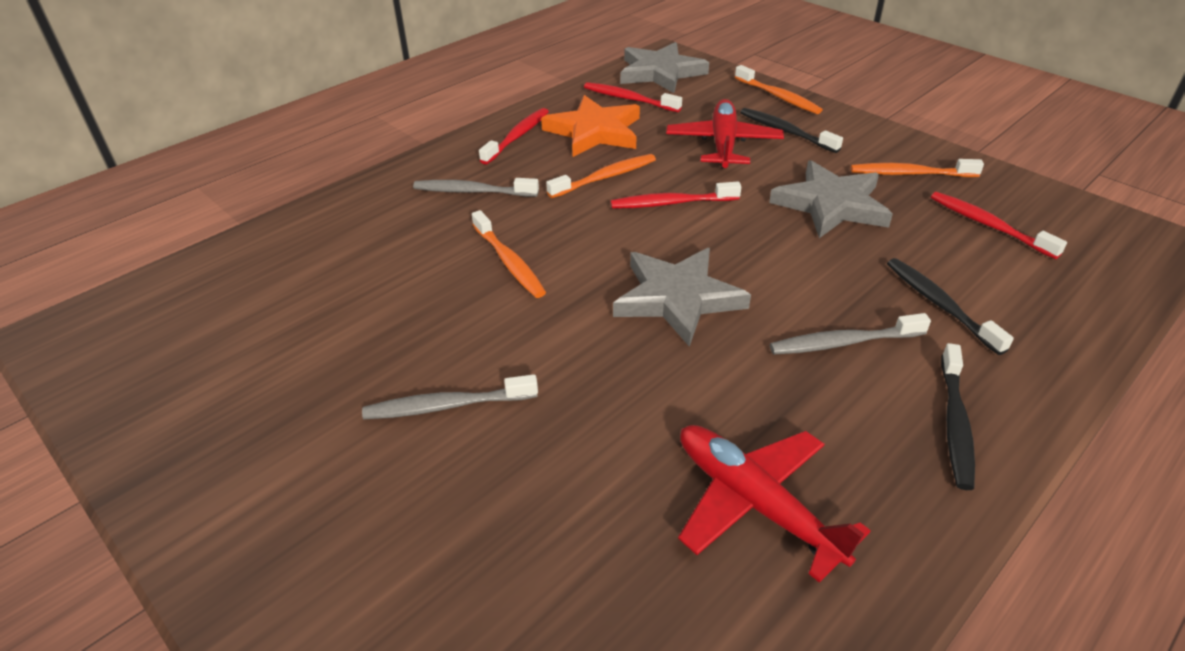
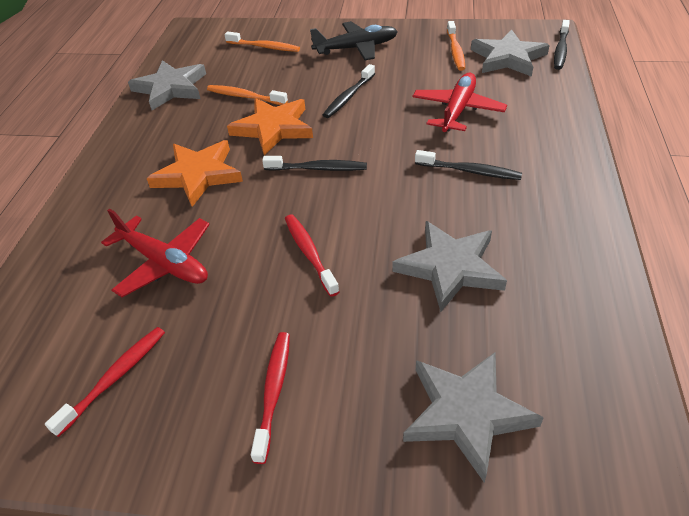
black plane: 0 -> 1
black toothbrush: 3 -> 4
grey star: 3 -> 4
grey toothbrush: 3 -> 0
orange star: 1 -> 2
orange toothbrush: 4 -> 3
red toothbrush: 4 -> 3

